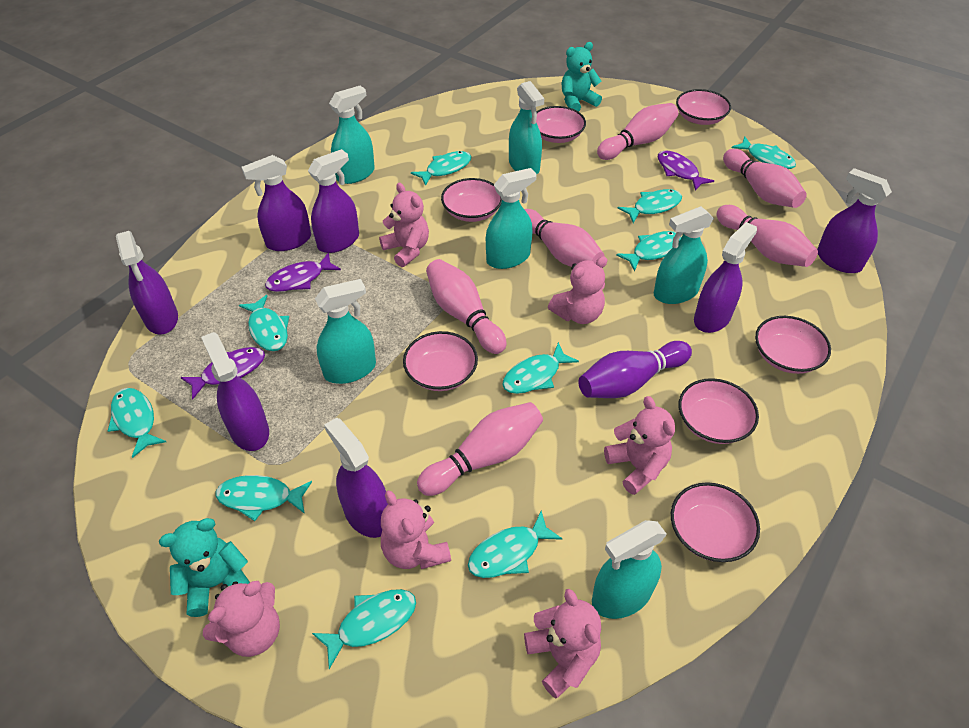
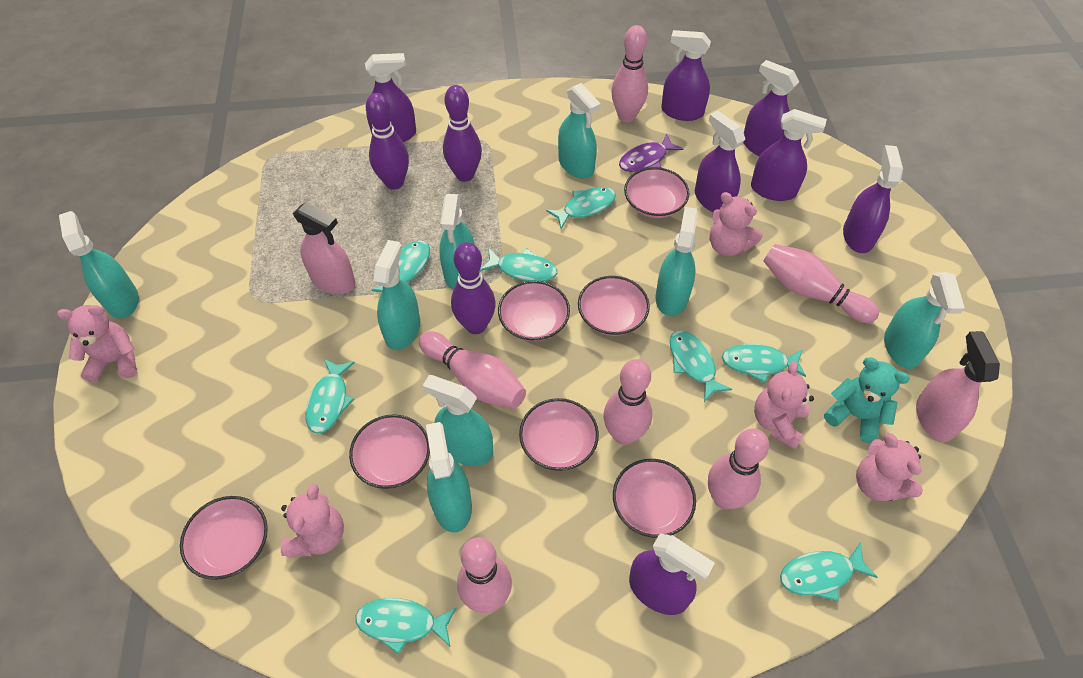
pink spray bottle: 0 -> 2
pink teddy bear: 6 -> 5
purple bowling pin: 1 -> 3
purple fish: 3 -> 1
turquoise fish: 10 -> 8
turquoise spray bottle: 6 -> 8
turquoise teddy bear: 2 -> 1

